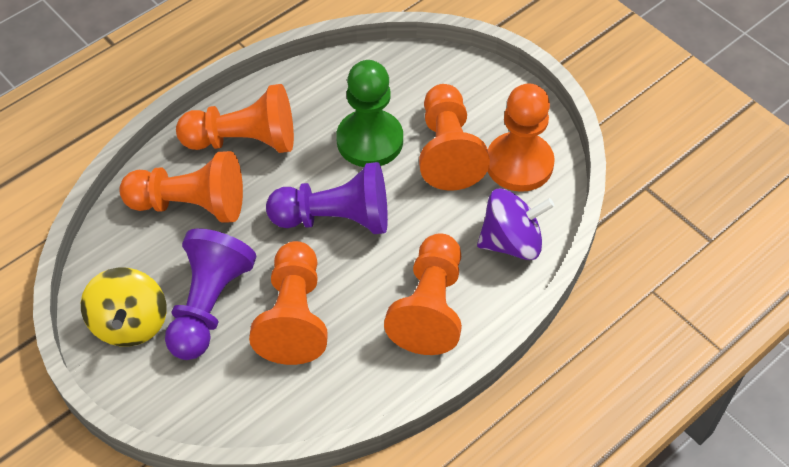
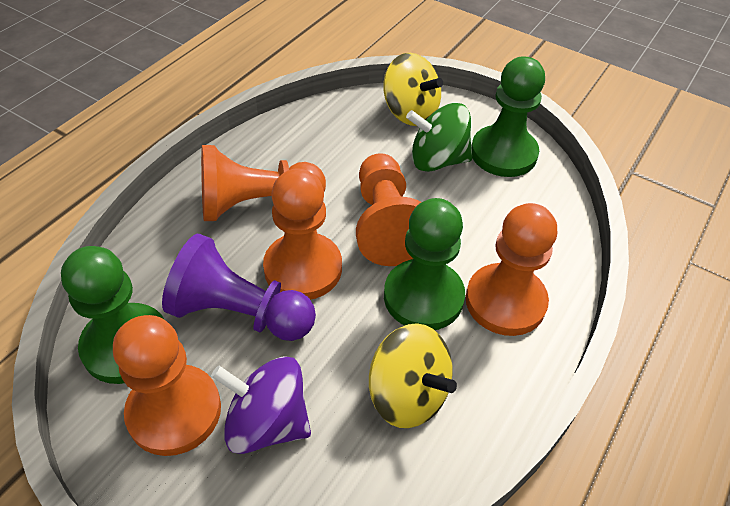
green pawn: 1 -> 3
green spinning top: 0 -> 1
orange pawn: 6 -> 5
purple pawn: 2 -> 1
yellow spinning top: 1 -> 2

